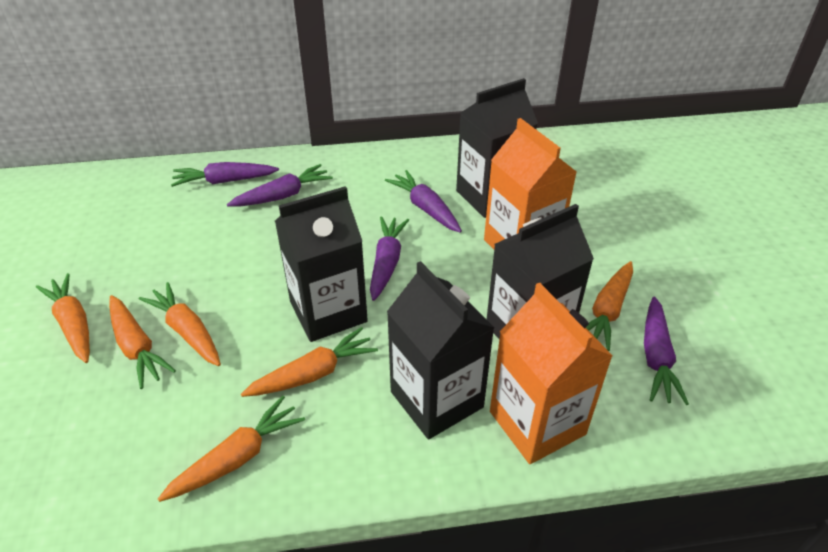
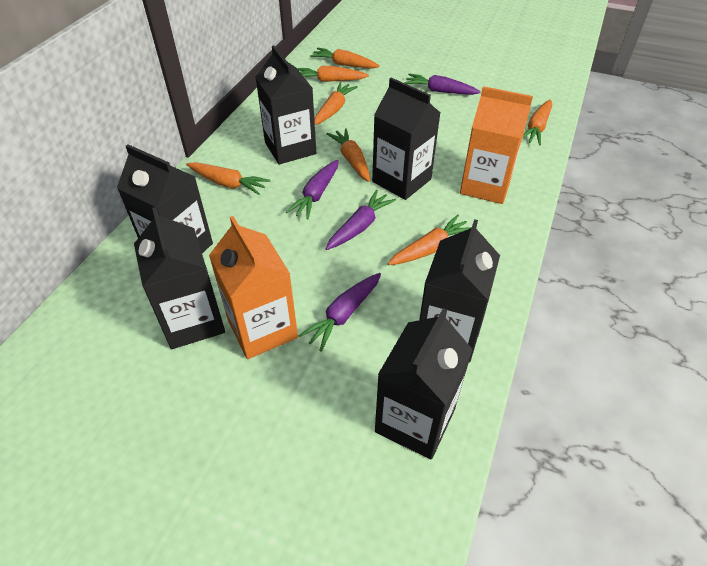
black carton: 4 -> 6
orange carrot: 6 -> 7
purple carrot: 5 -> 4

